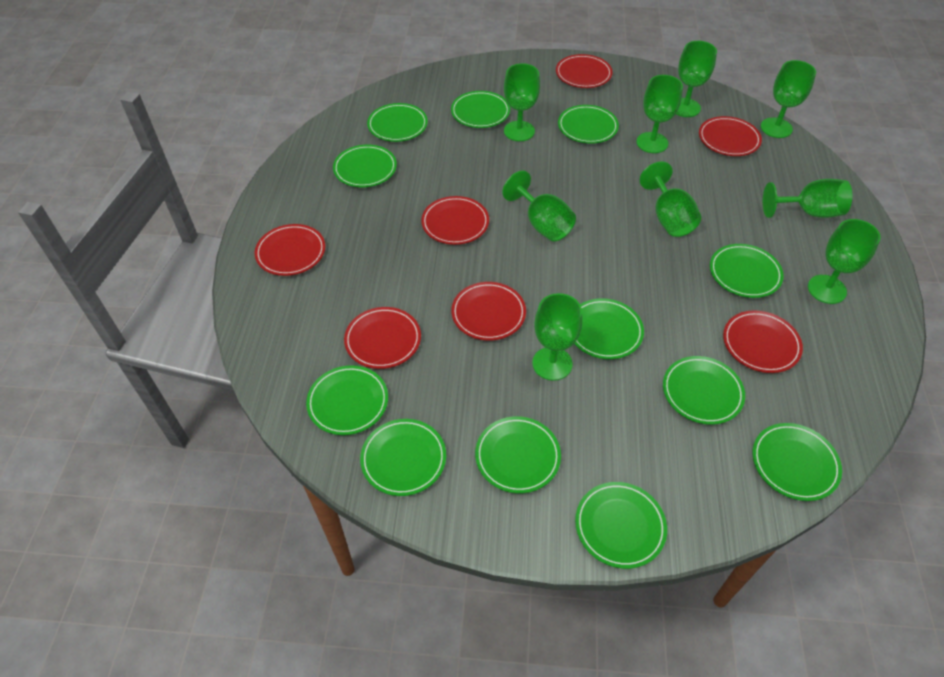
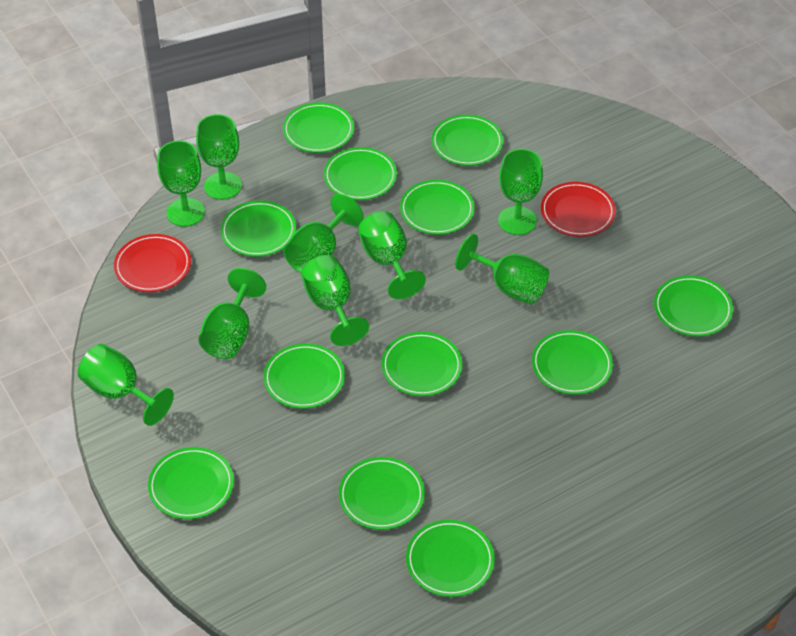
red plate: 7 -> 2

